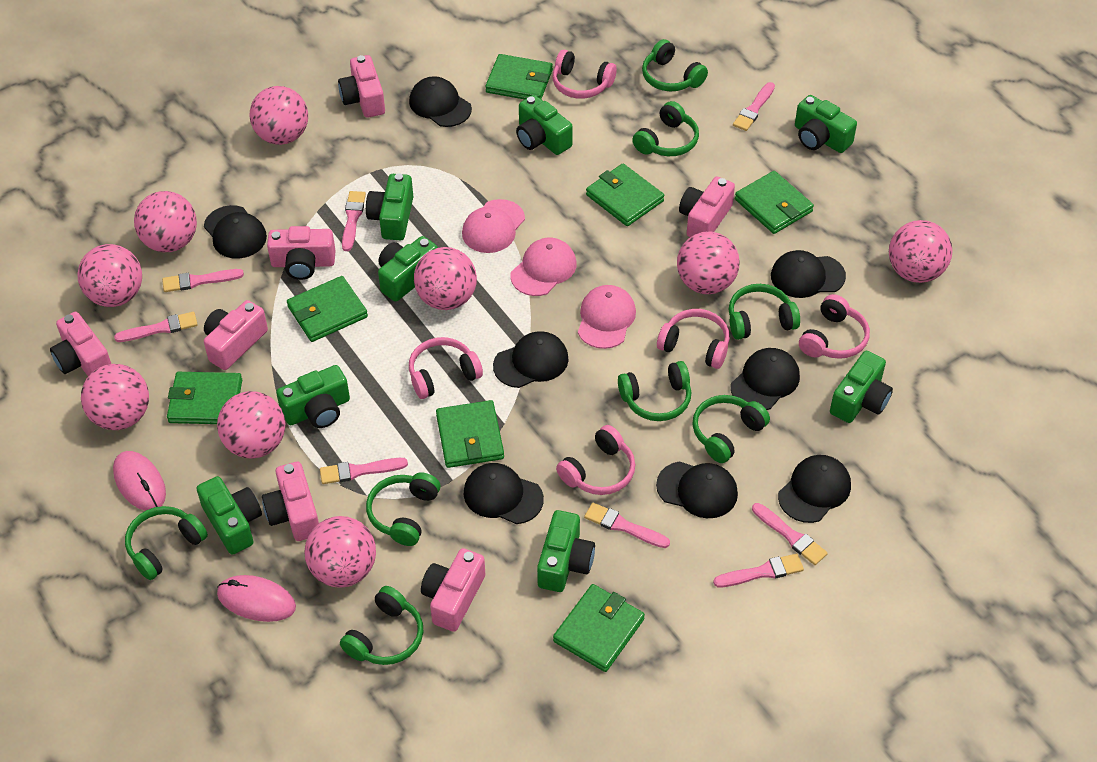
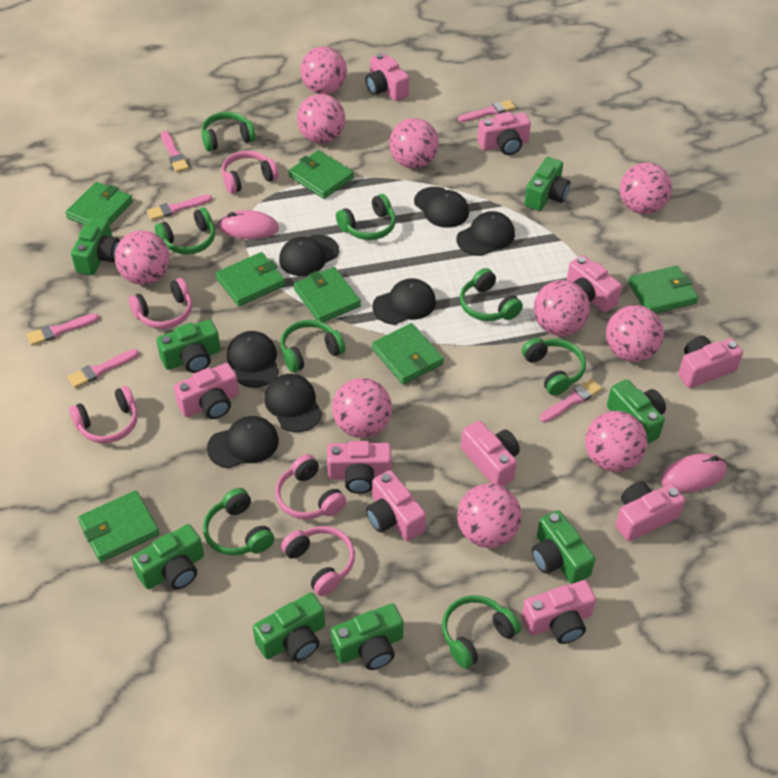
black cap: 8 -> 7
pink ball: 9 -> 10
pink brush: 8 -> 6
pink camera: 7 -> 10
pink cap: 3 -> 0

